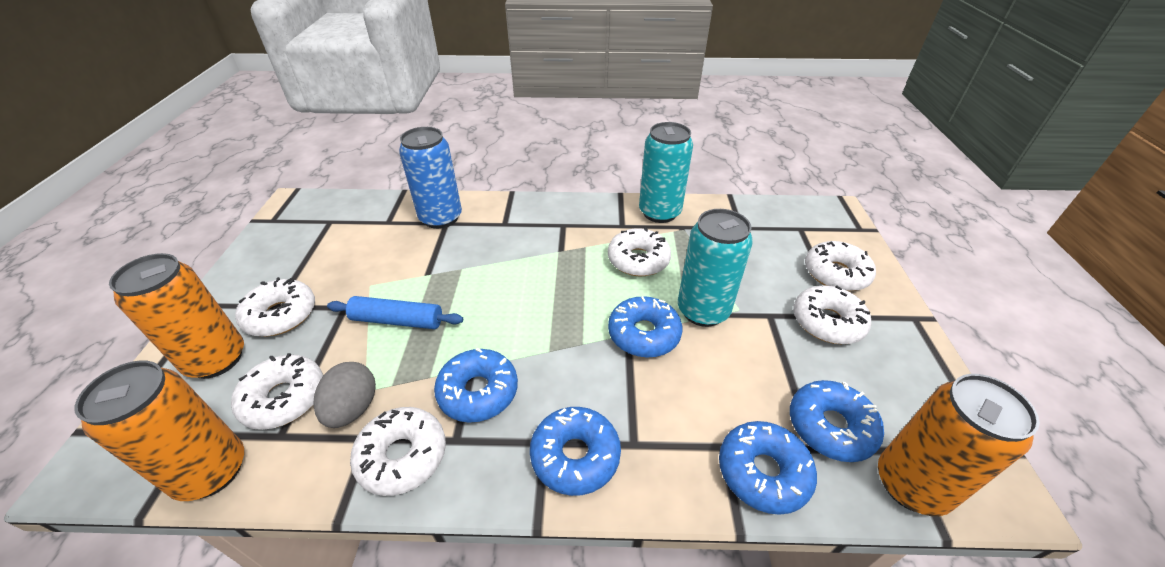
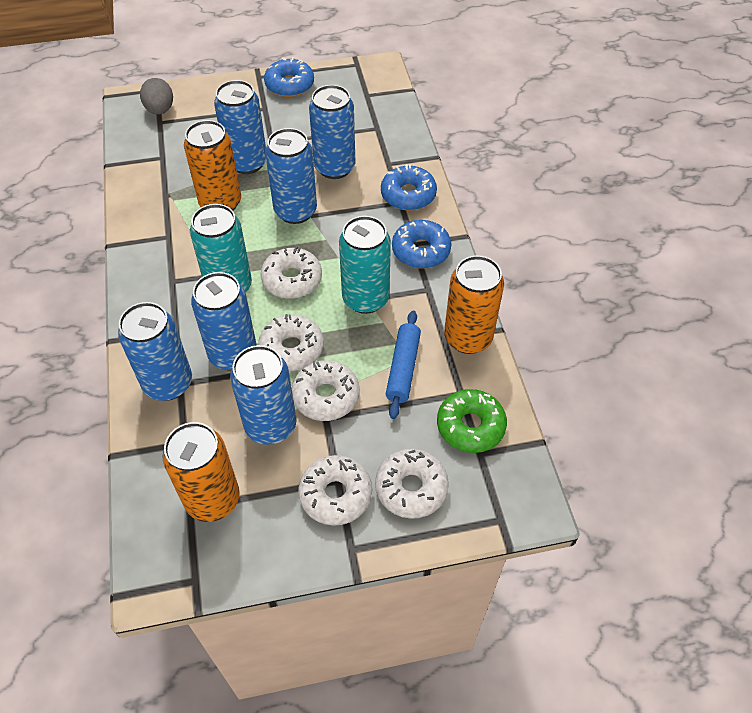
blue can: 1 -> 6
blue donut: 5 -> 3
green donut: 0 -> 1
white donut: 6 -> 5

